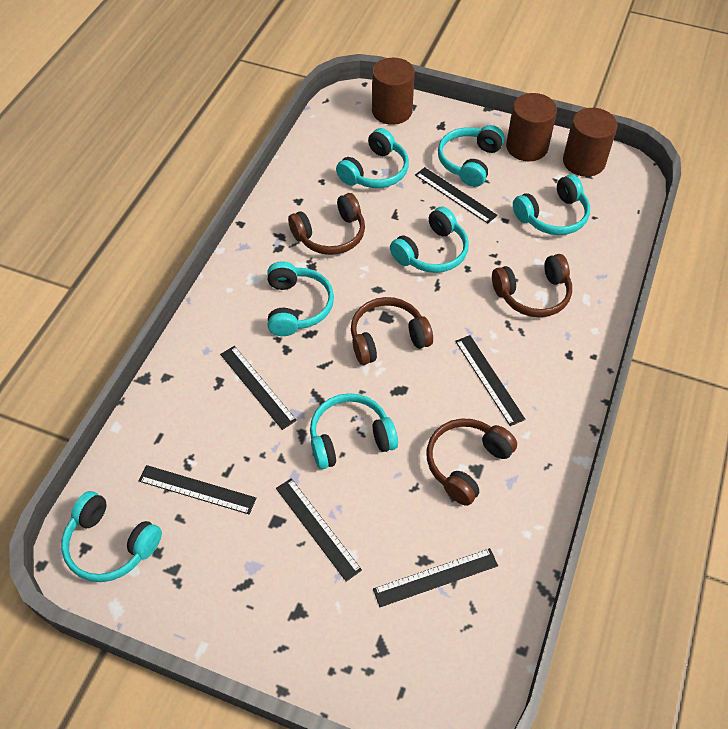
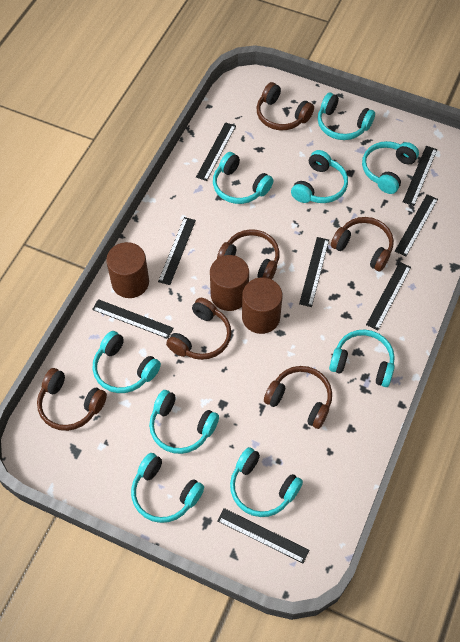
black ruler: 6 -> 8
brown headphones: 4 -> 6
turquoise headphones: 7 -> 9

